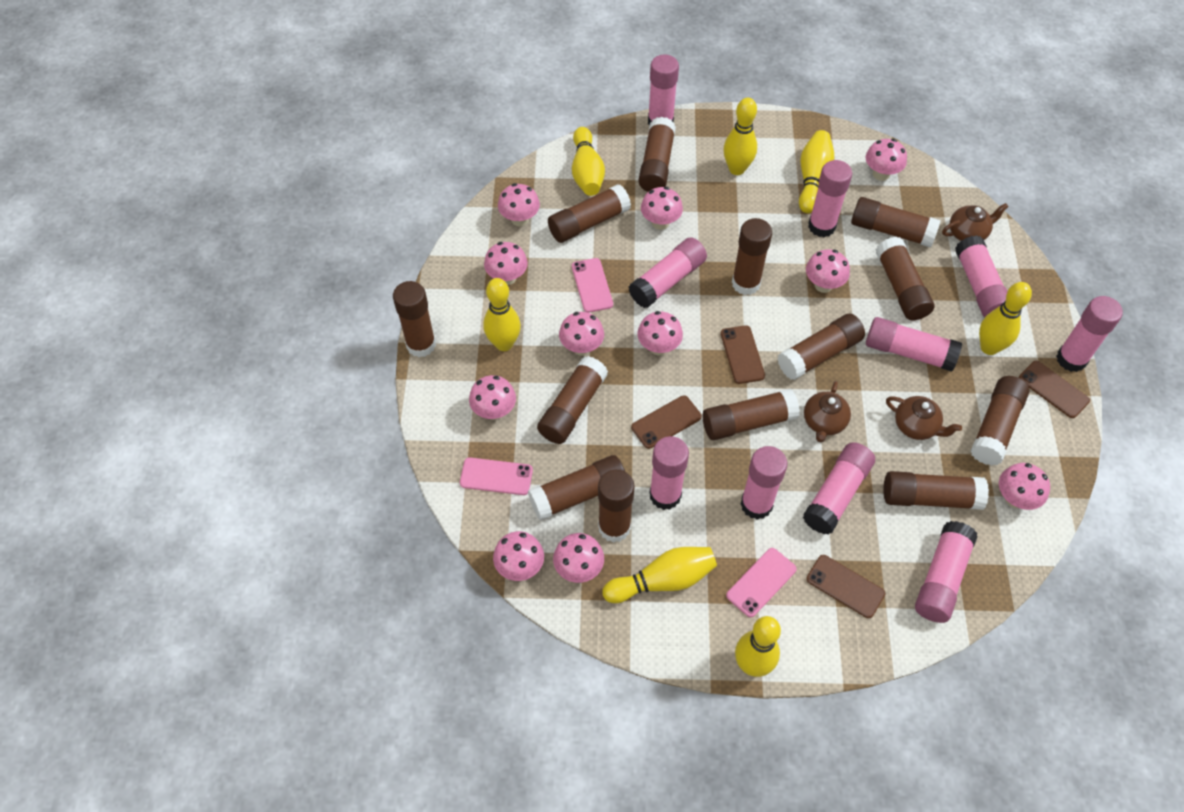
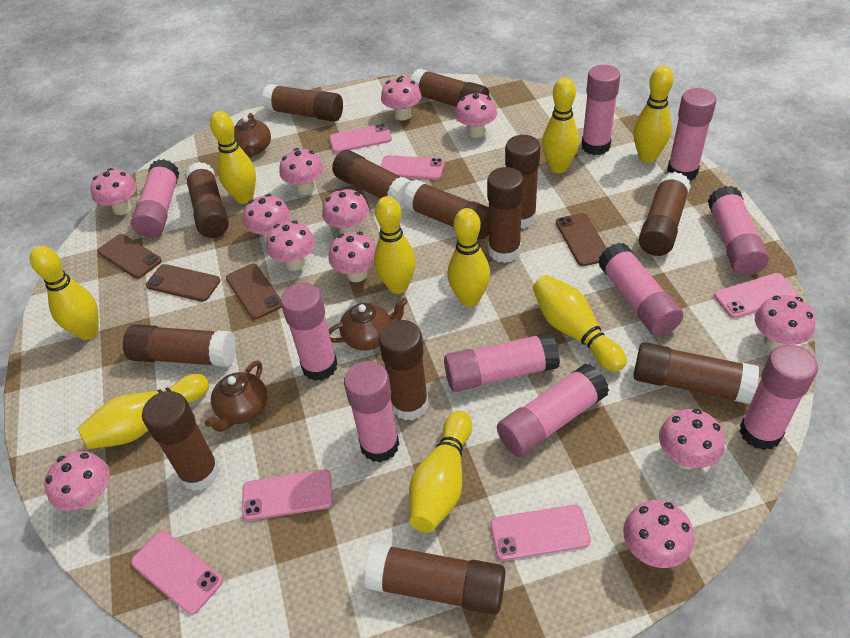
pink mushroom: 11 -> 12
pink phone: 3 -> 6
yellow bowling pin: 7 -> 9

